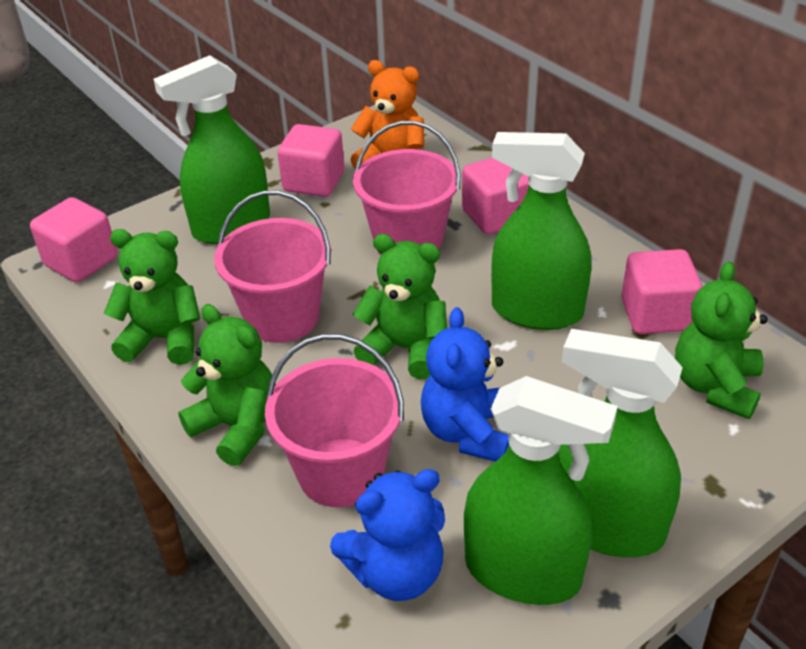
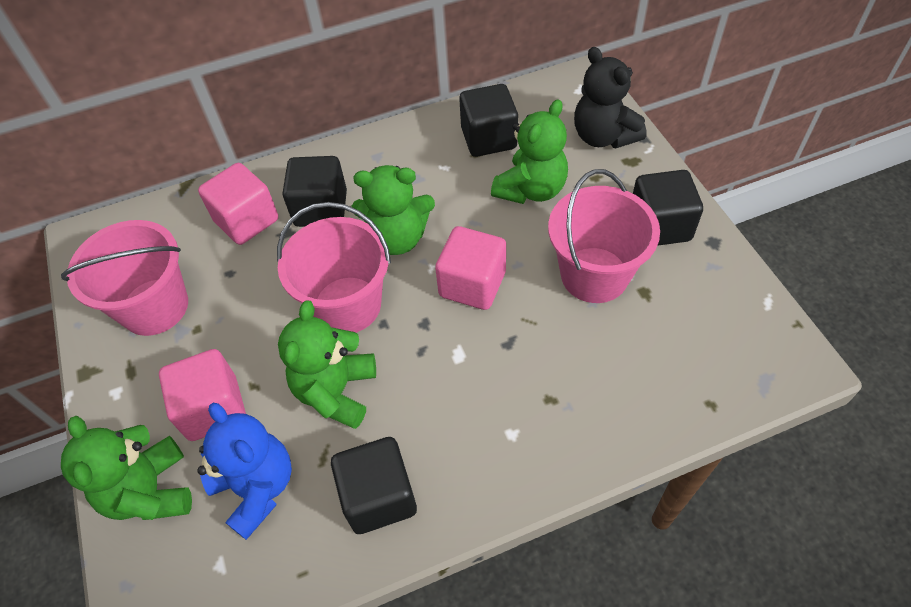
black cube: 0 -> 4
black teddy bear: 0 -> 1
blue teddy bear: 2 -> 1
green spray bottle: 4 -> 0
orange teddy bear: 1 -> 0
pink cube: 4 -> 3

